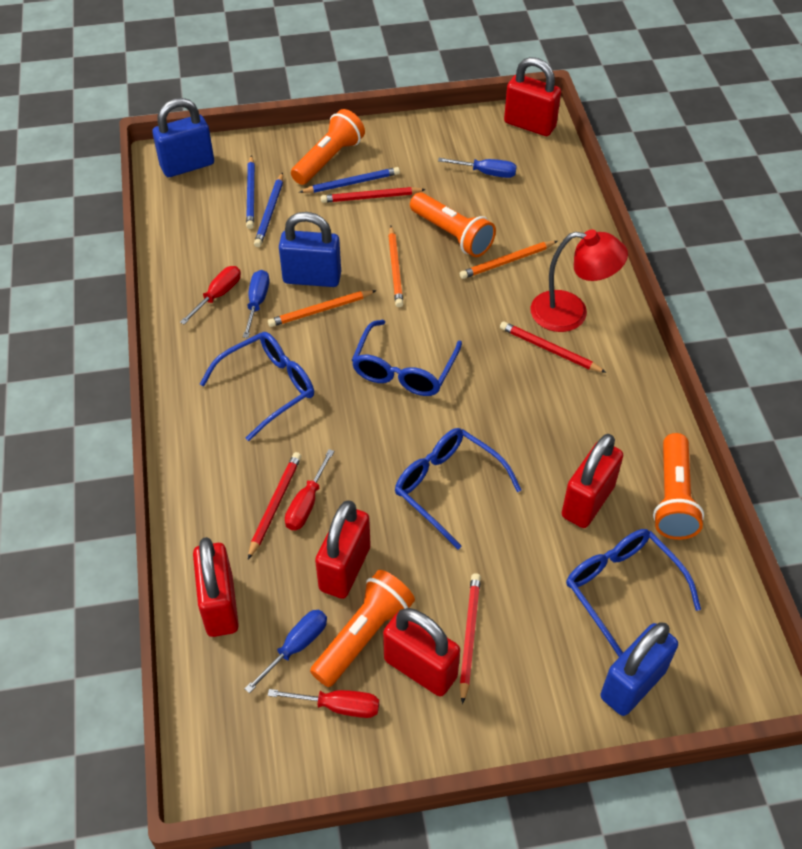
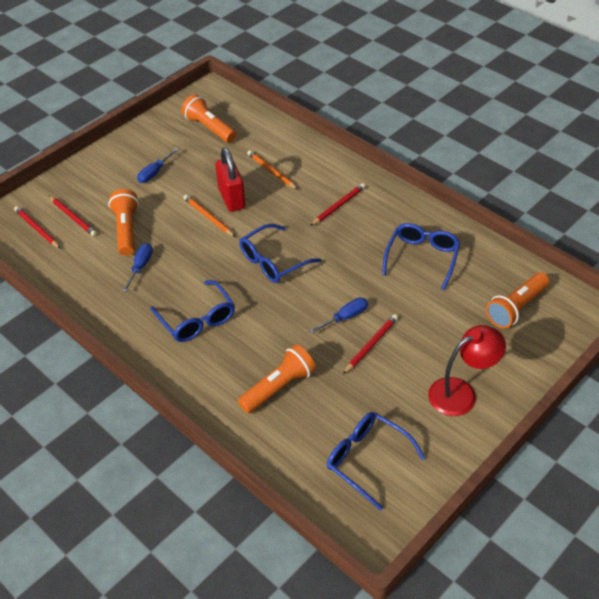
blue padlock: 3 -> 0
blue pencil: 3 -> 0
orange pencil: 3 -> 2
red padlock: 5 -> 1
red screwdriver: 3 -> 0

